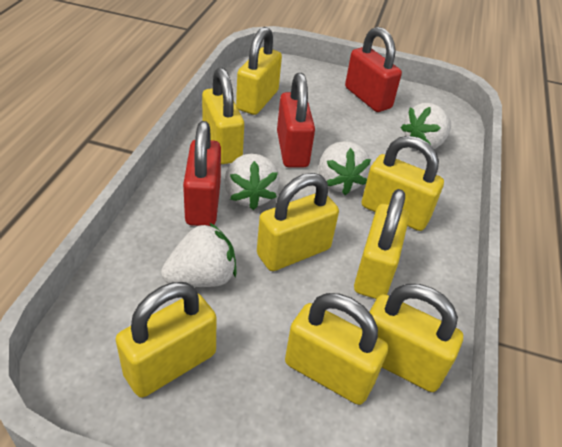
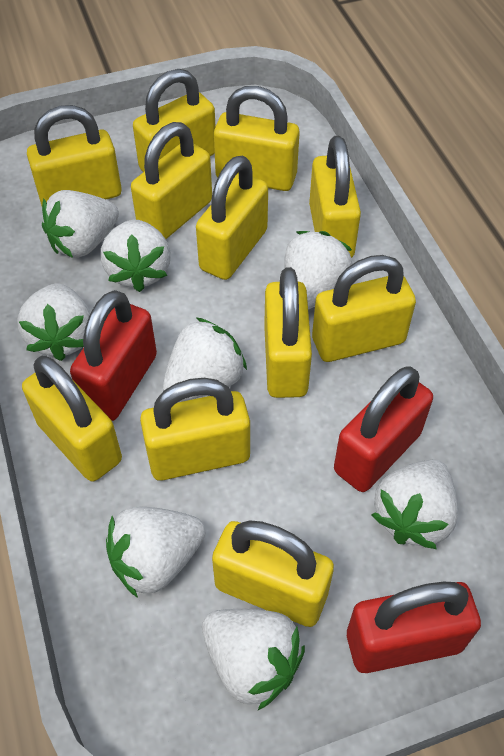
white strawberry: 4 -> 8
yellow padlock: 8 -> 11

